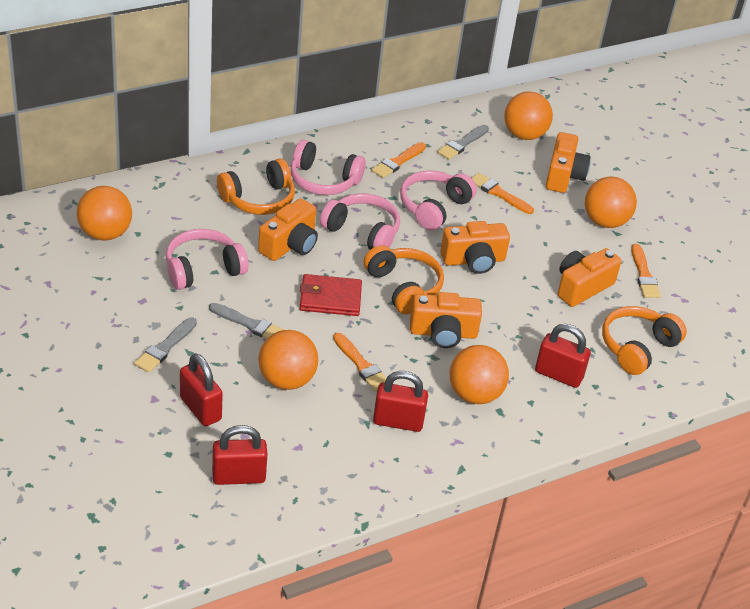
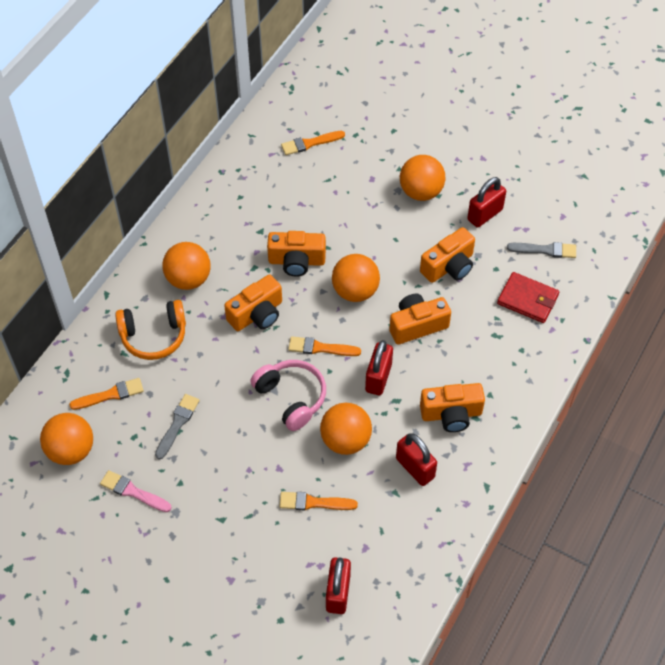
grey brush: 3 -> 2
orange headphones: 3 -> 1
pink brush: 0 -> 1
pink headphones: 4 -> 1

